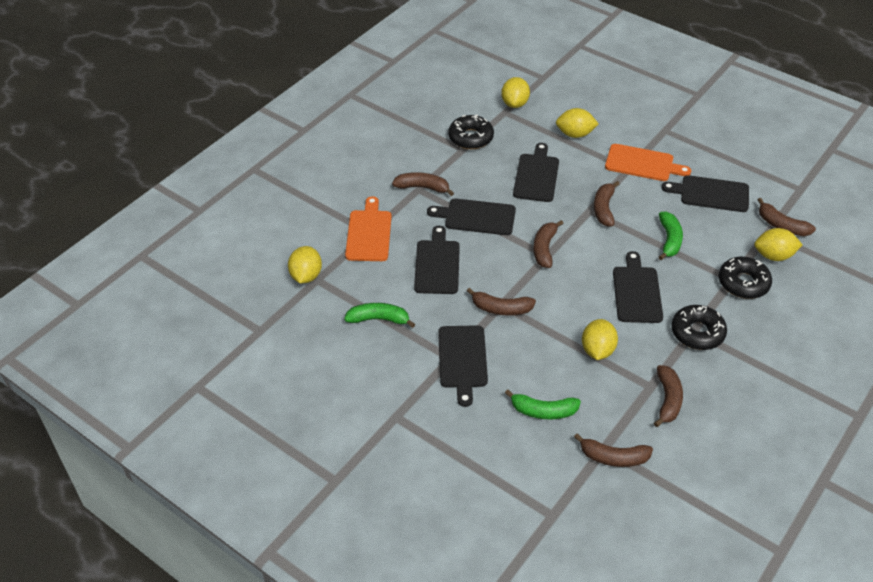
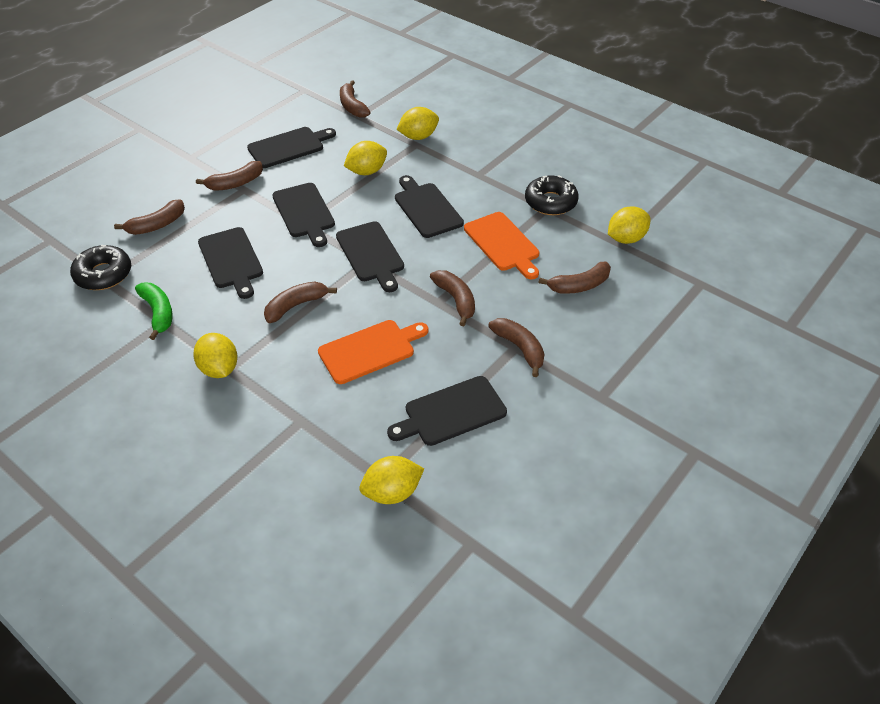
black donut: 3 -> 2
green banana: 3 -> 1

